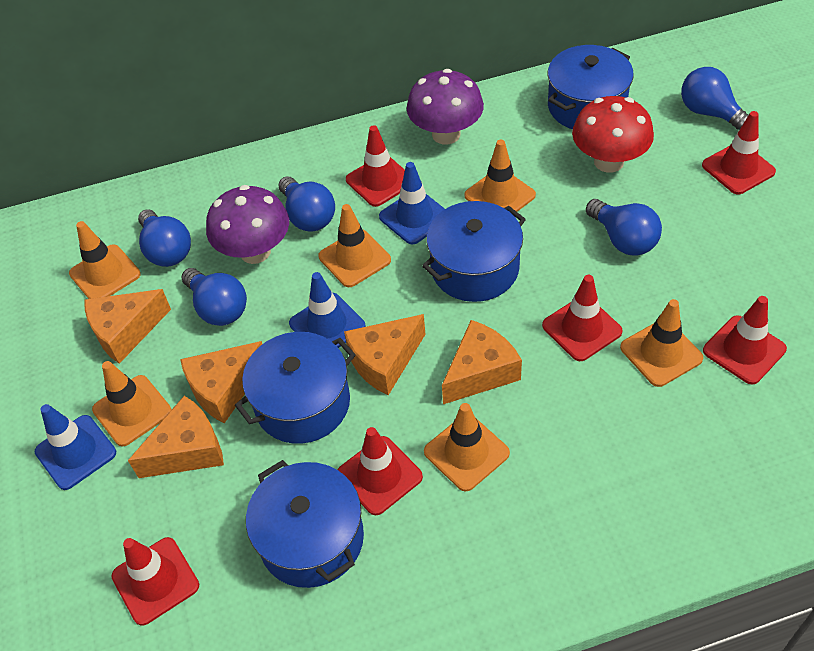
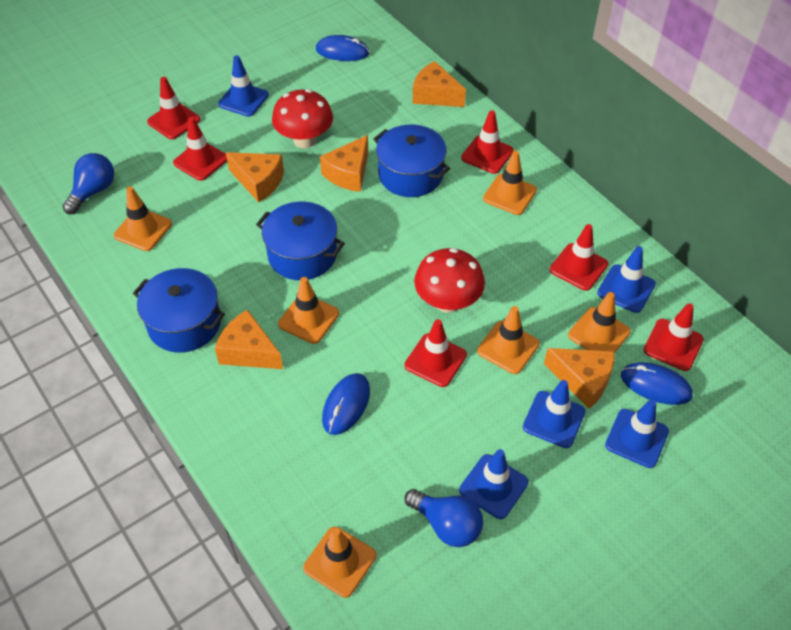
blue light bulb: 5 -> 2
blue mouse: 0 -> 3
blue pot: 4 -> 3
blue traffic cone: 3 -> 5
purple mushroom: 2 -> 0
red mushroom: 1 -> 2

